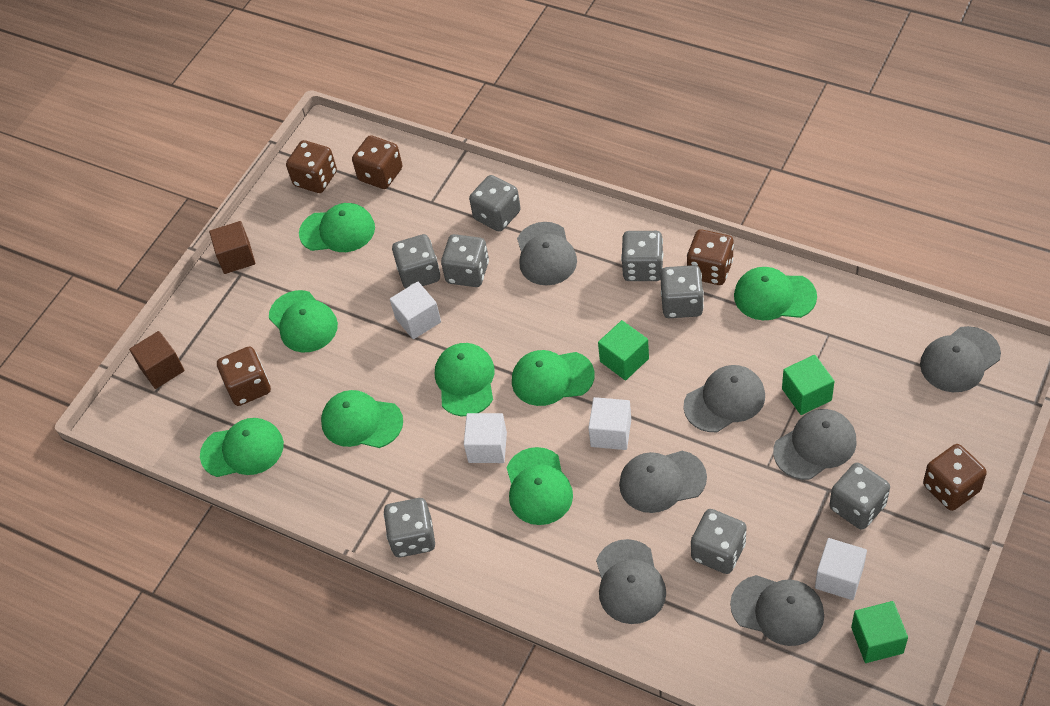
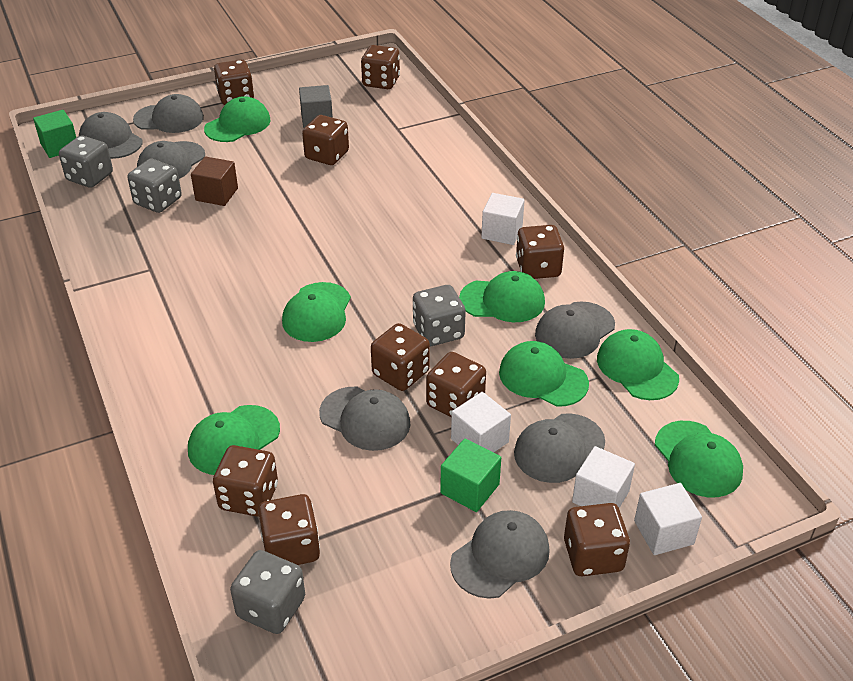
brown cube: 2 -> 1
brown dice: 5 -> 9
green cap: 8 -> 7
green cube: 3 -> 2
grey cube: 0 -> 1
grey dice: 8 -> 4

